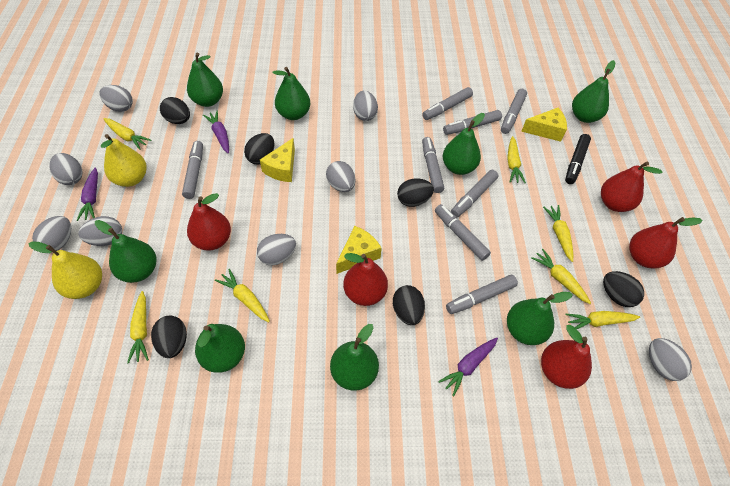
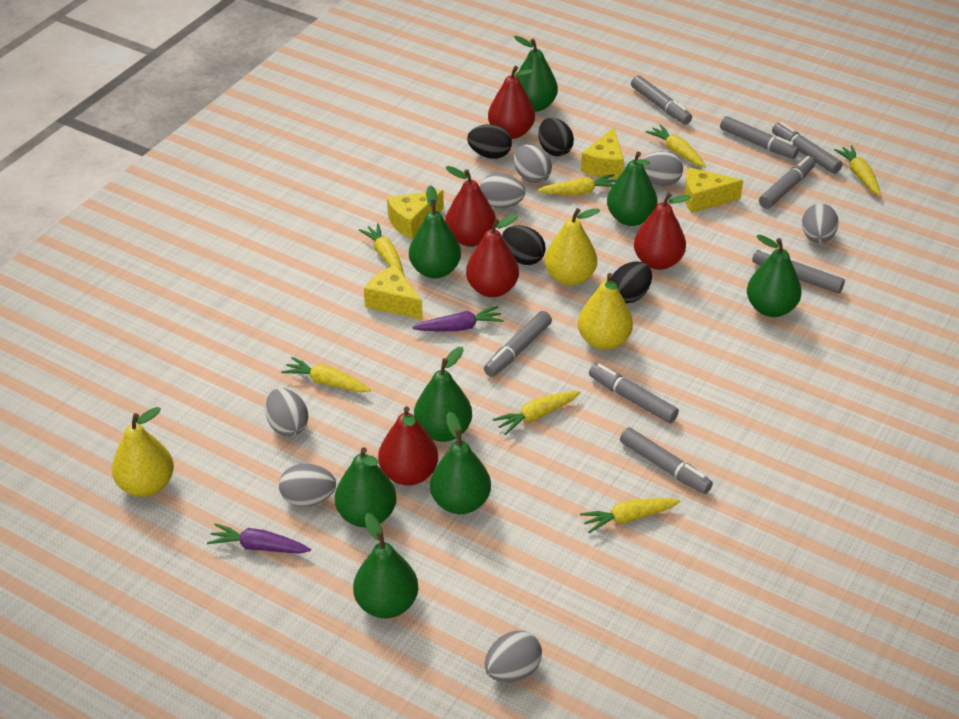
black egg: 6 -> 4
black marker: 1 -> 0
grey egg: 8 -> 7
purple carrot: 3 -> 2
yellow cheese: 3 -> 4
yellow pear: 2 -> 3

